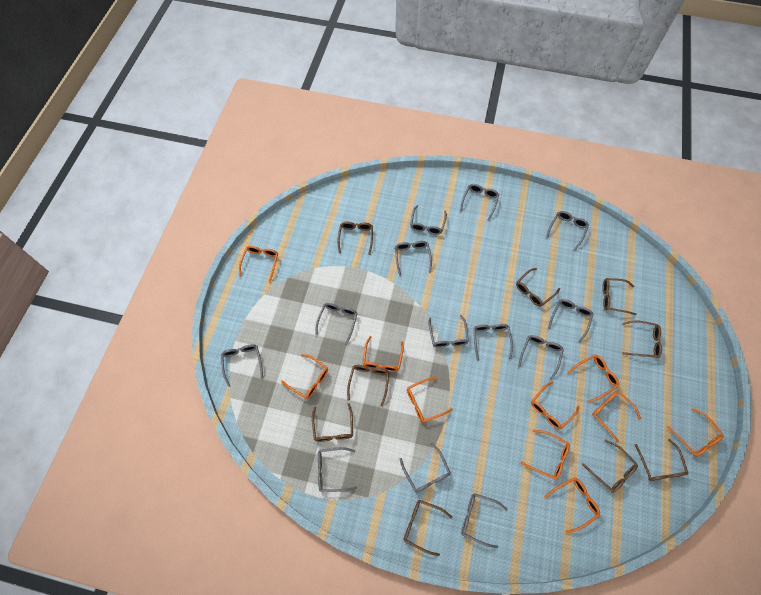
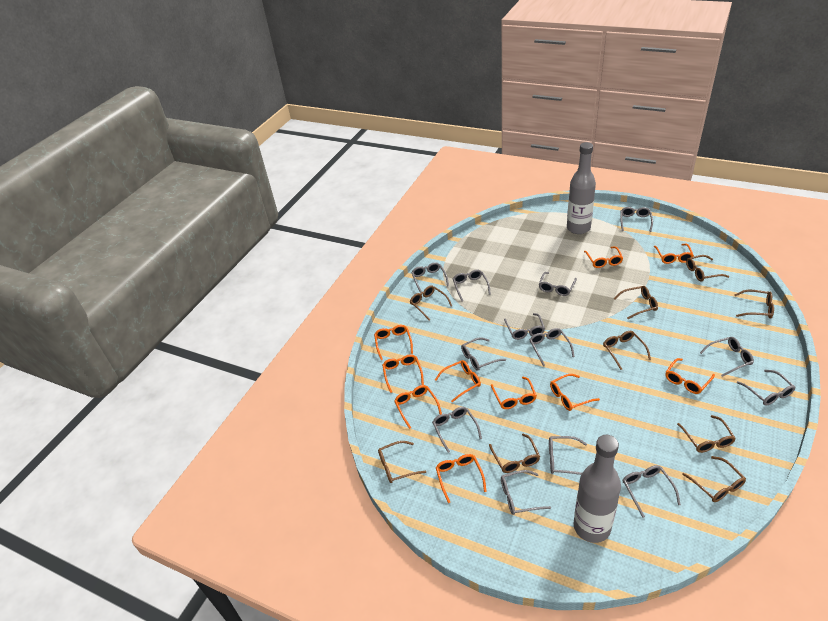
grey bottle: 0 -> 2

